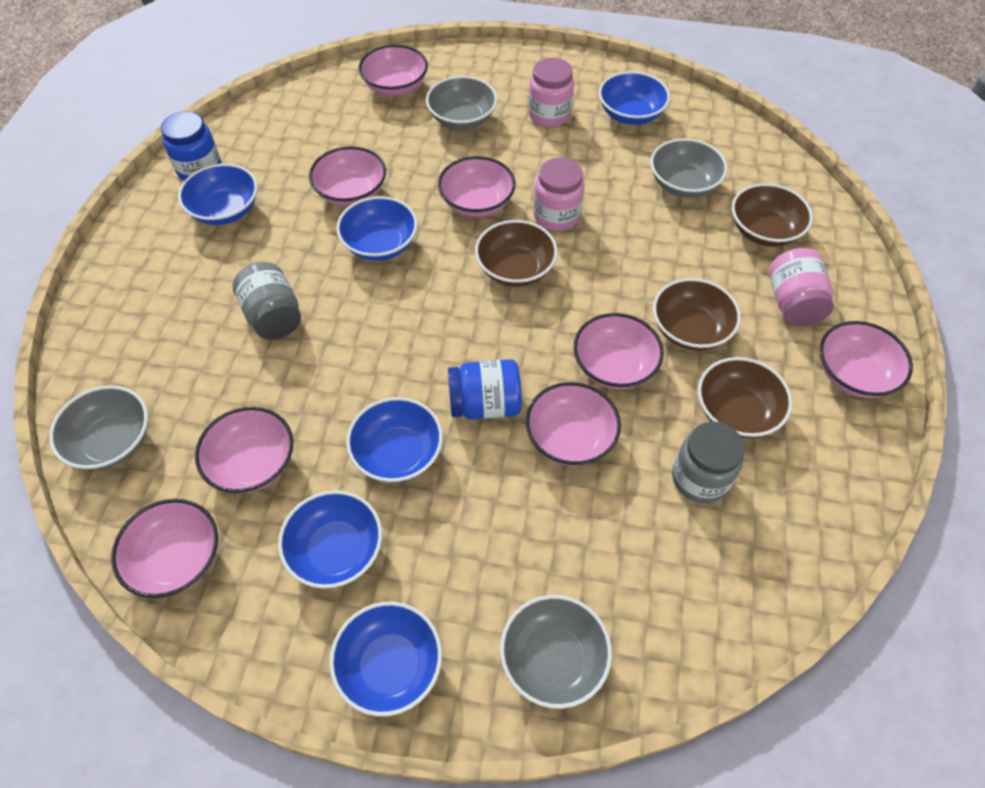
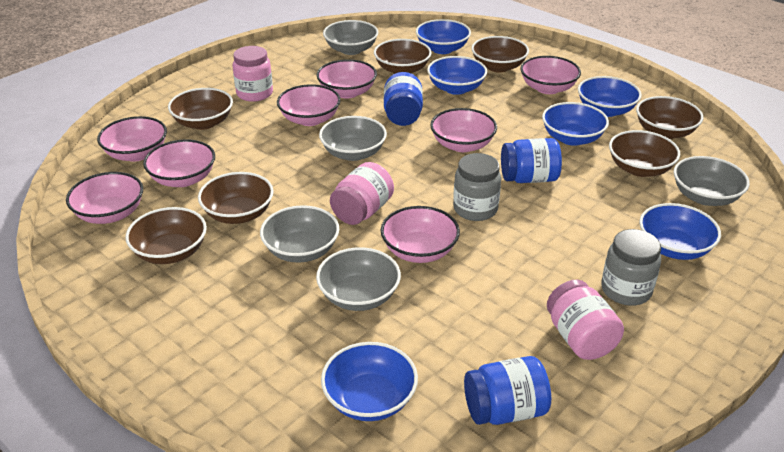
blue jar: 2 -> 3
brown bowl: 4 -> 7
grey bowl: 4 -> 5

